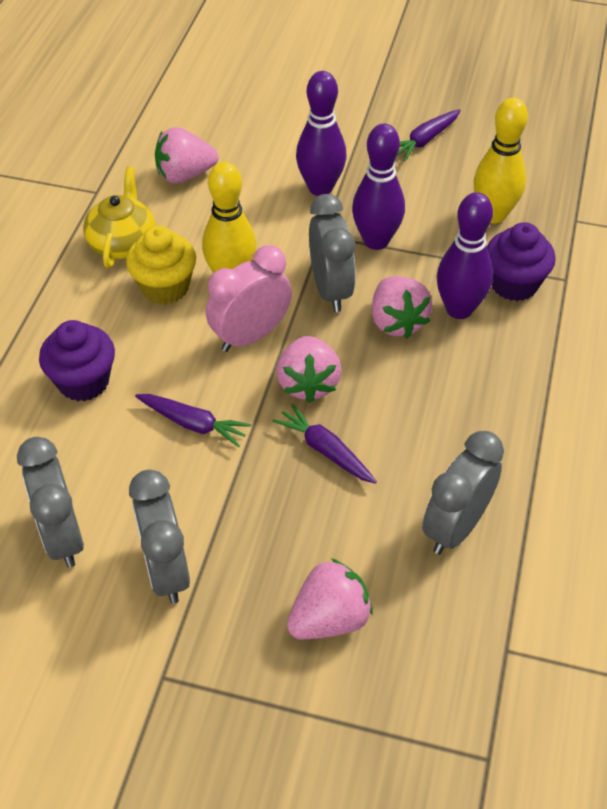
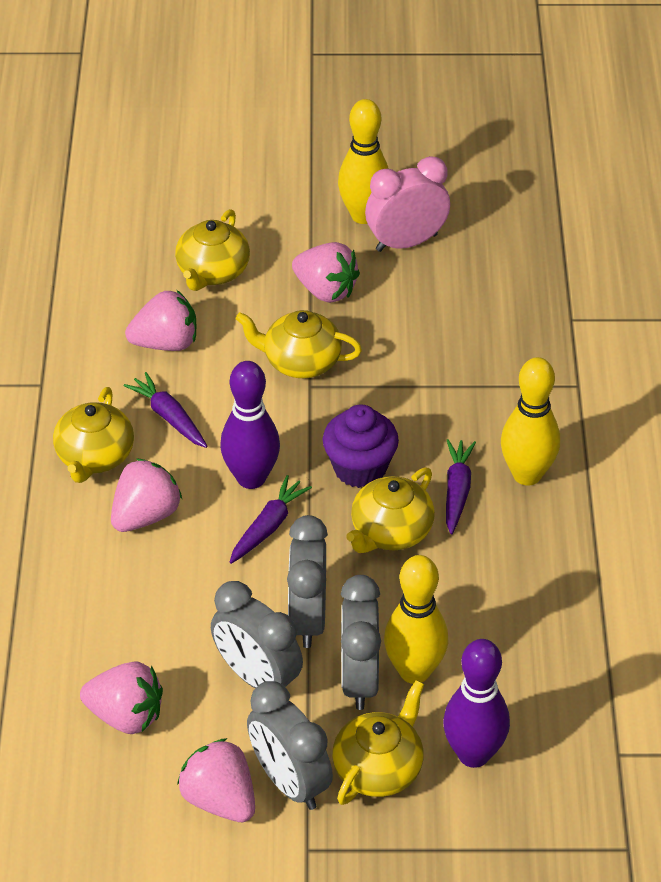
pink strawberry: 4 -> 5
purple bowling pin: 3 -> 2
purple cupcake: 2 -> 1
yellow bowling pin: 2 -> 3
yellow cupcake: 1 -> 0
yellow teapot: 1 -> 5

